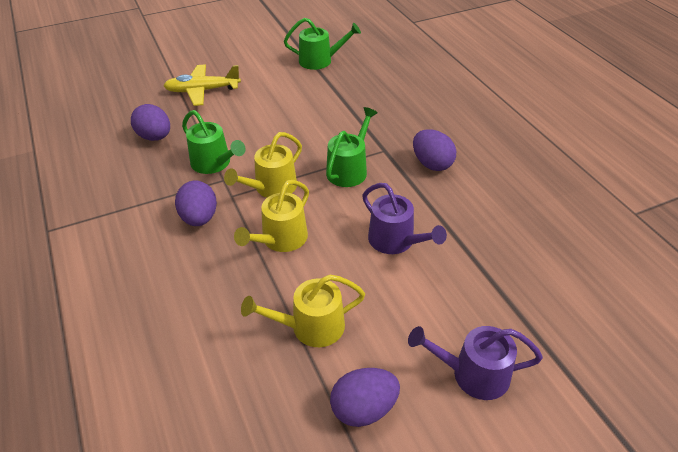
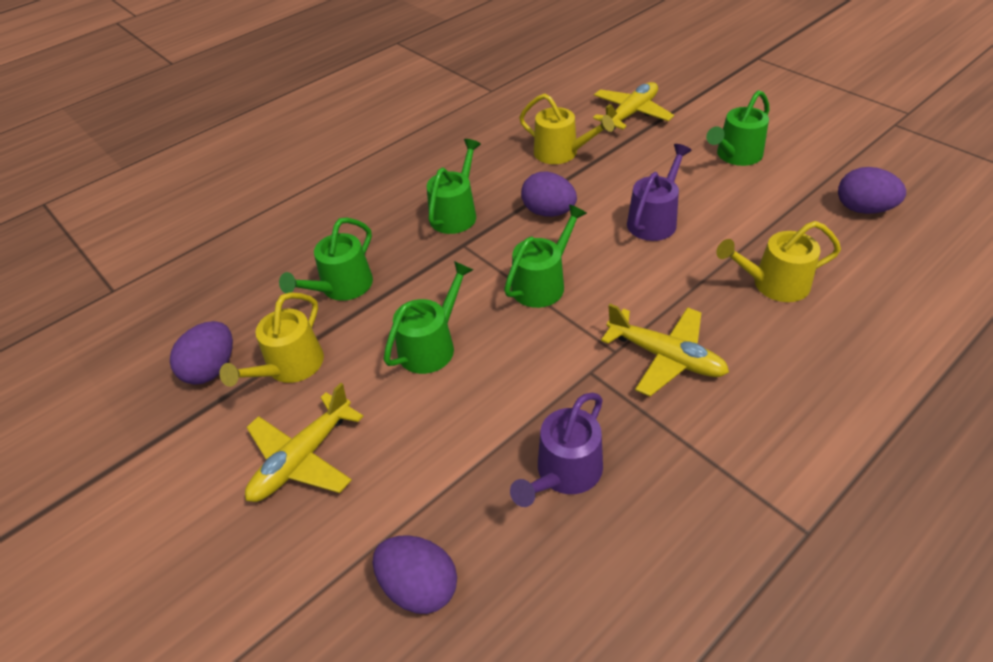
green watering can: 3 -> 5
yellow plane: 1 -> 3

